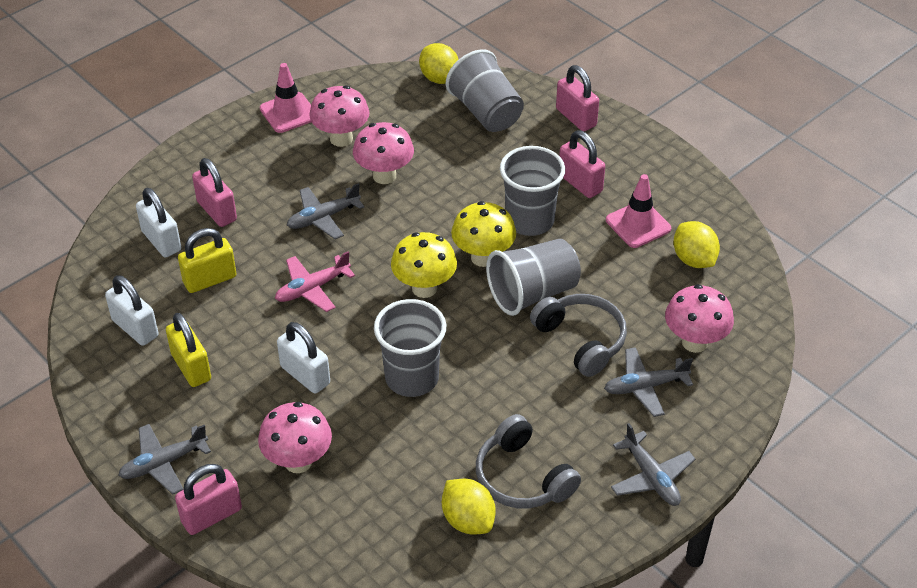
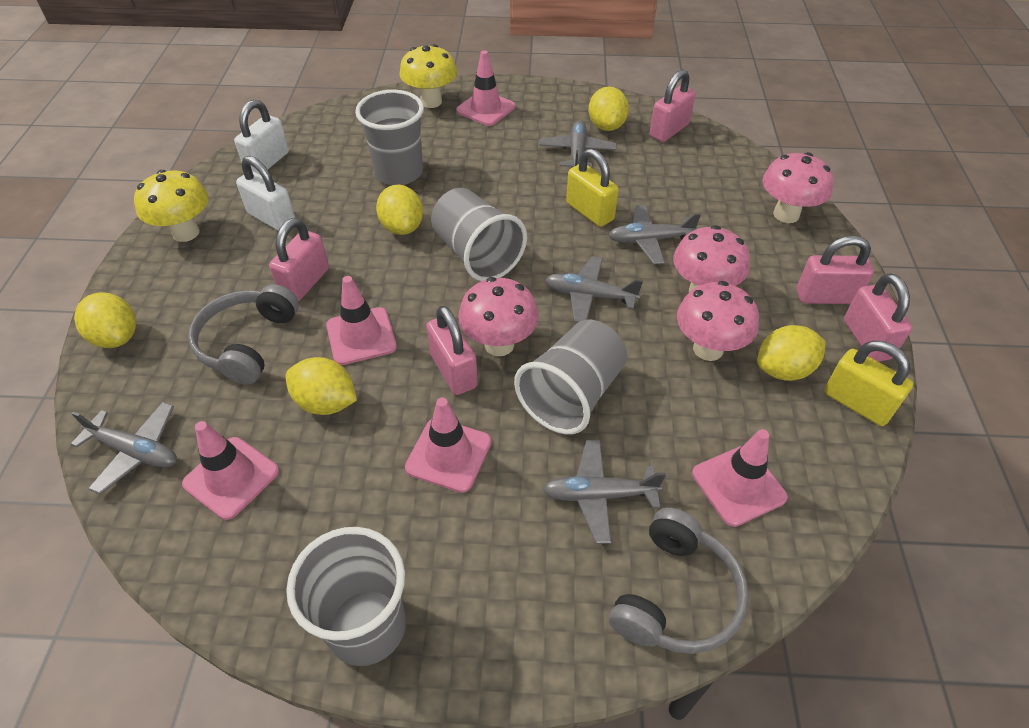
grey plane: 4 -> 5
pink padlock: 4 -> 5
pink plane: 1 -> 0
pink traffic cone: 2 -> 5
white padlock: 3 -> 2
yellow lemon: 3 -> 5

